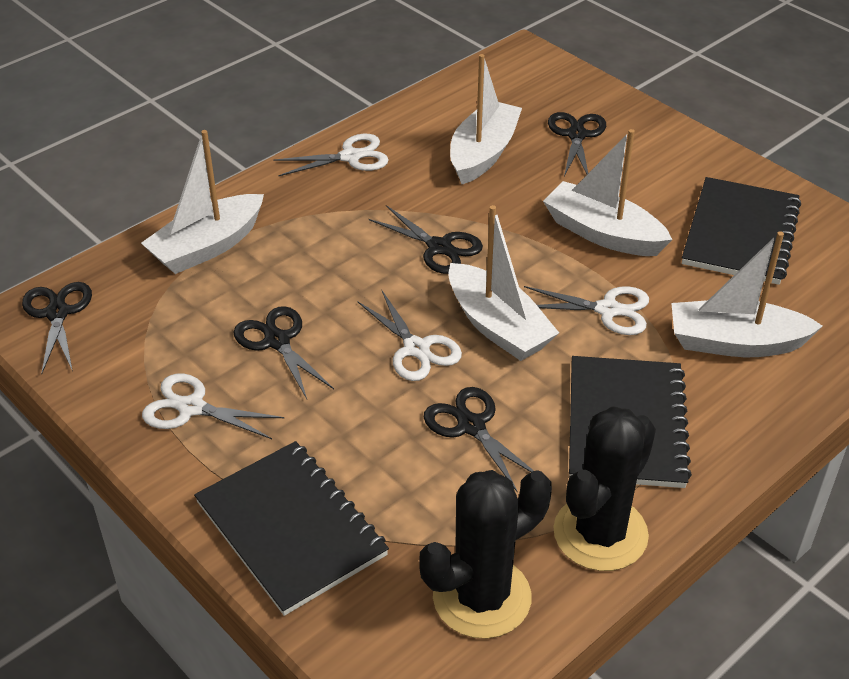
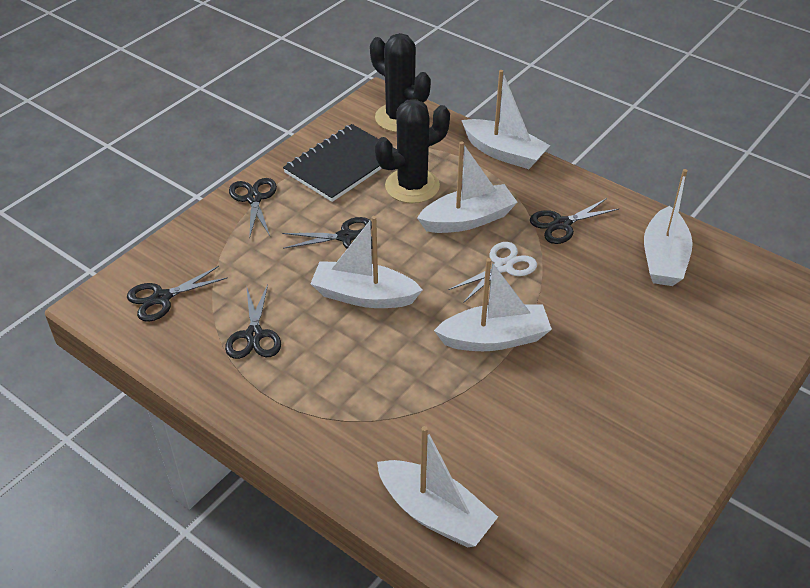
black notebook: 3 -> 1
white boat: 5 -> 6
white scissors: 4 -> 1

